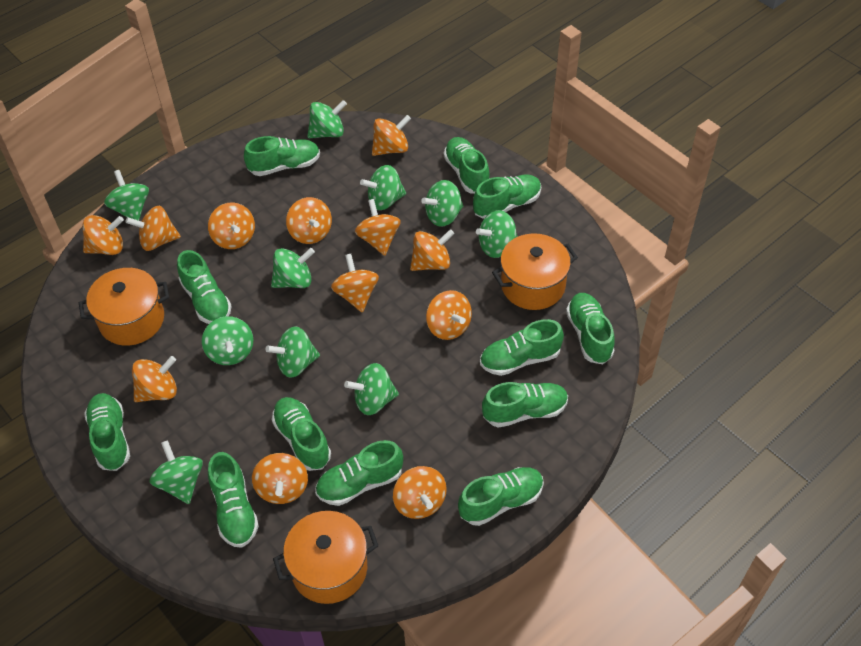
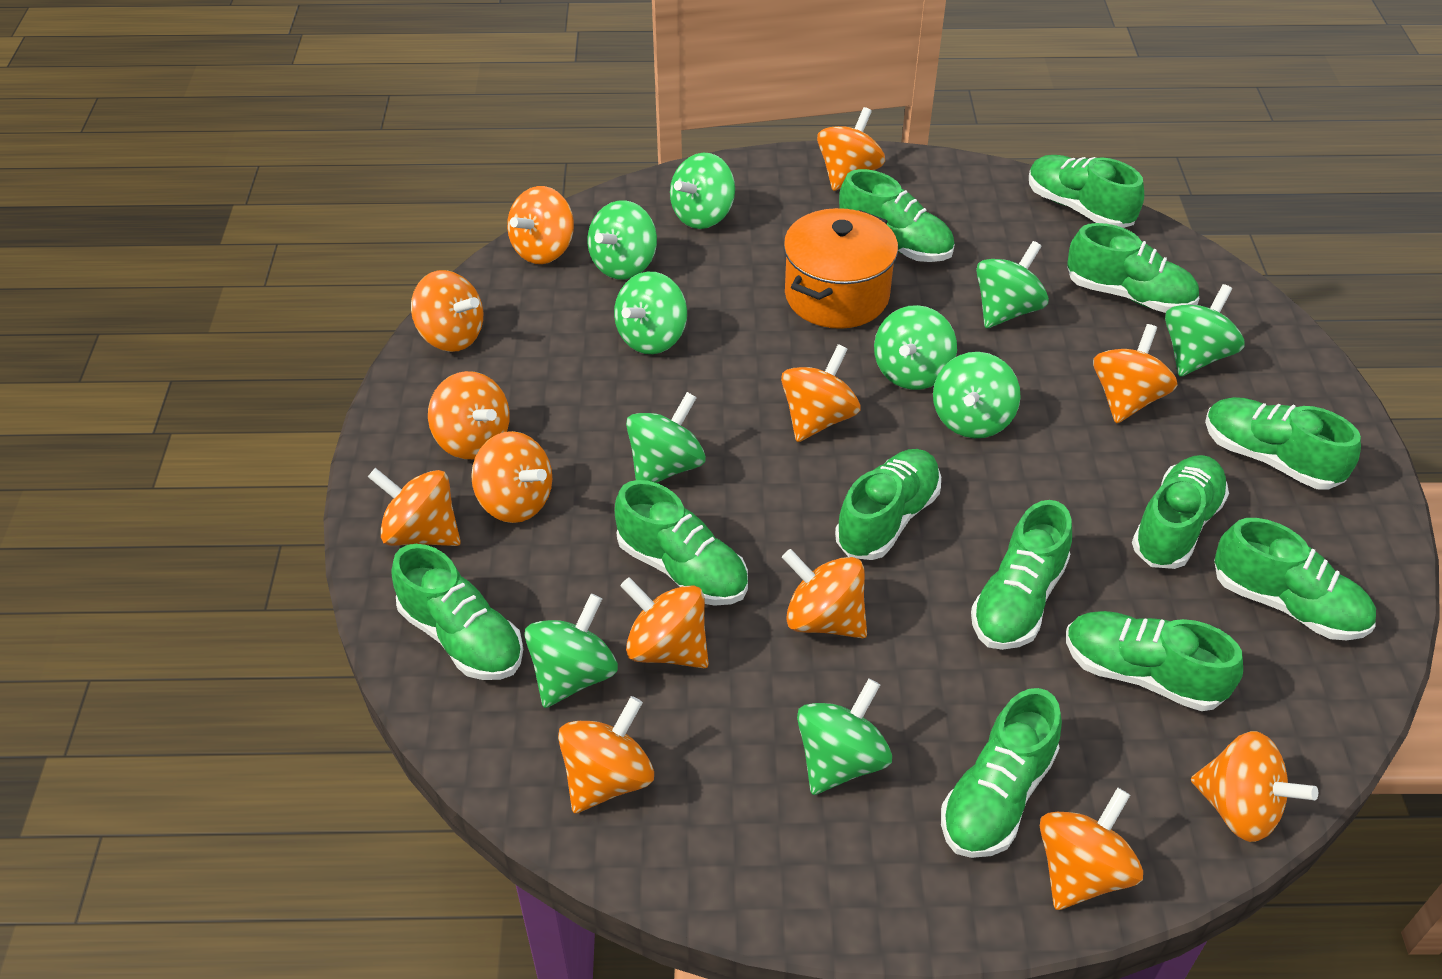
orange pot: 3 -> 1
orange spinning top: 12 -> 13

